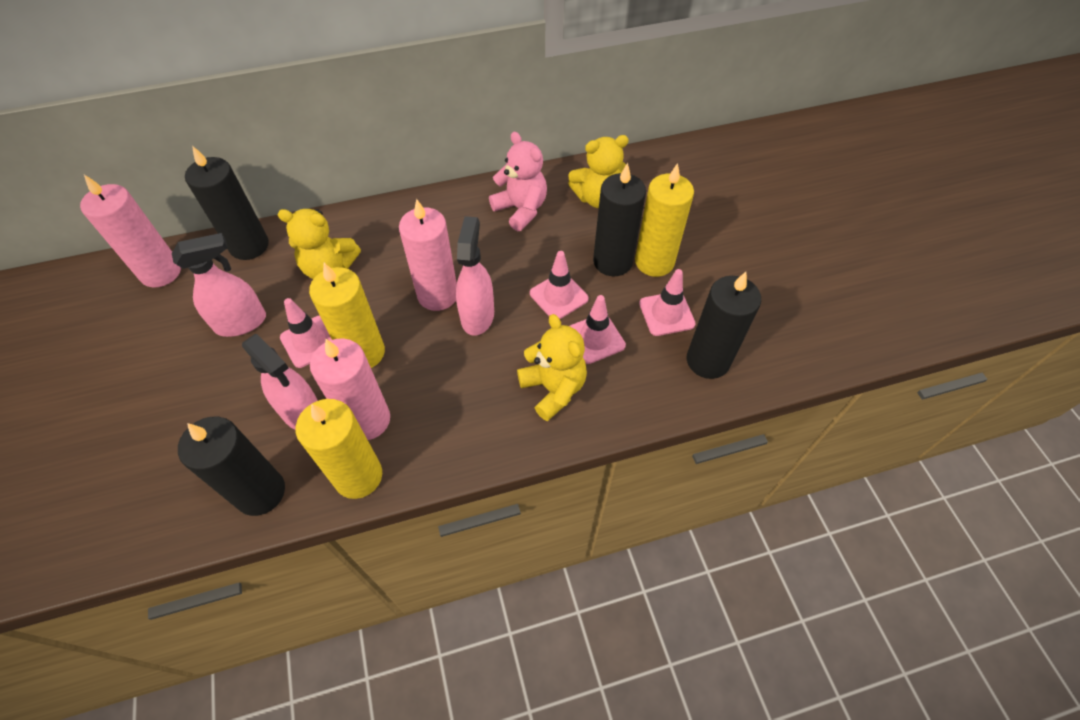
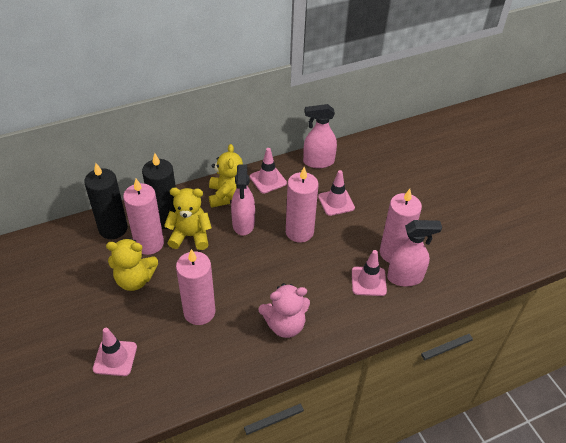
black candle: 4 -> 2
pink candle: 3 -> 4
yellow candle: 3 -> 0

